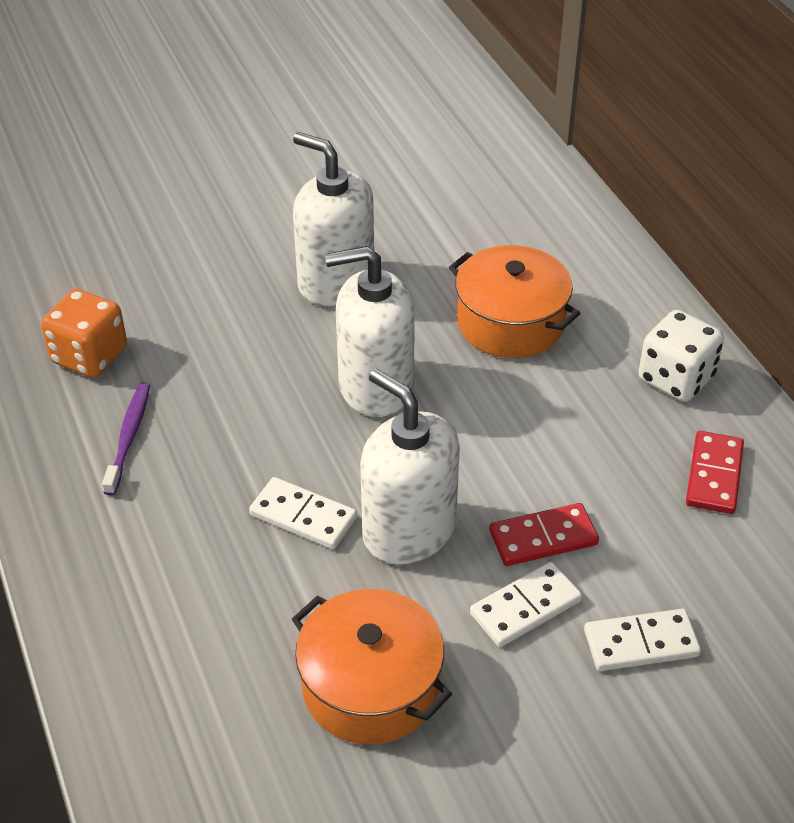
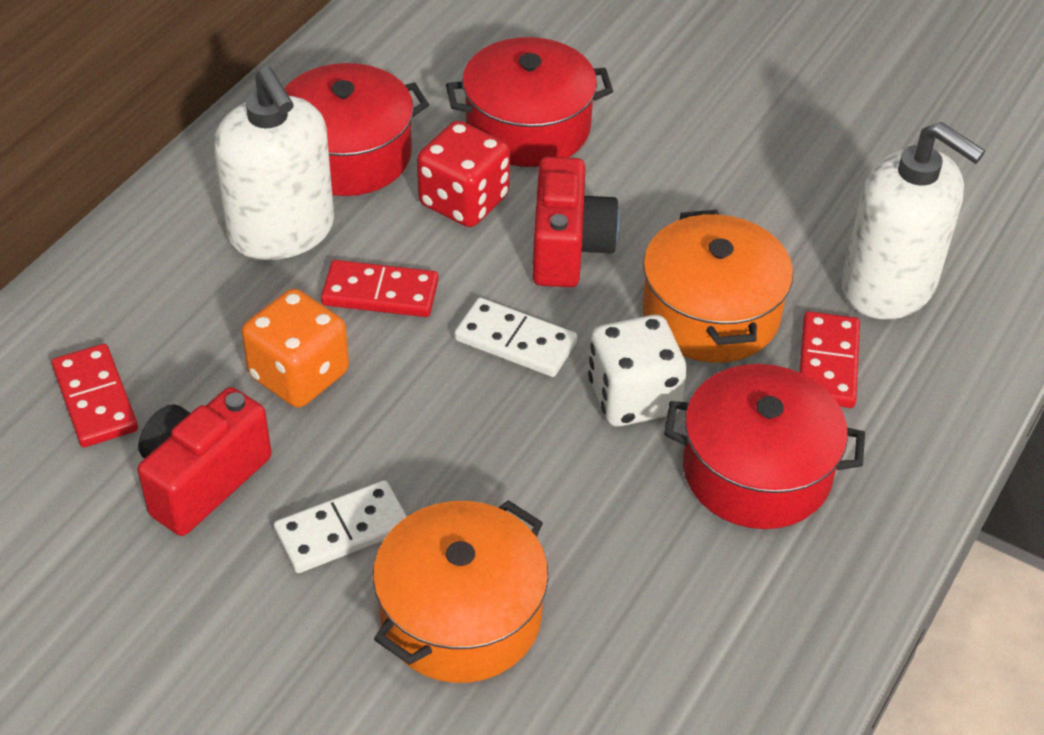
purple toothbrush: 1 -> 0
red camera: 0 -> 2
red dice: 0 -> 1
red domino: 2 -> 3
red pot: 0 -> 3
white domino: 3 -> 2
white soap dispenser: 3 -> 2

